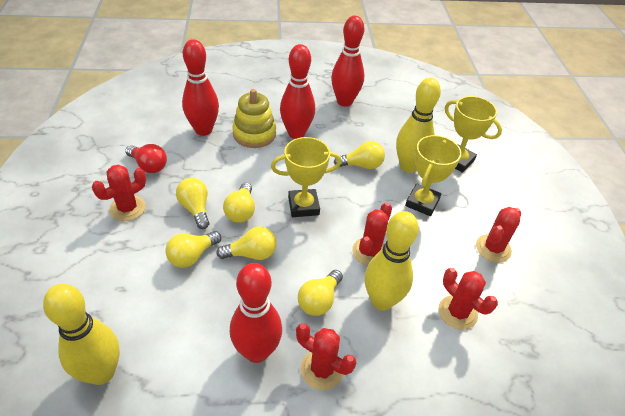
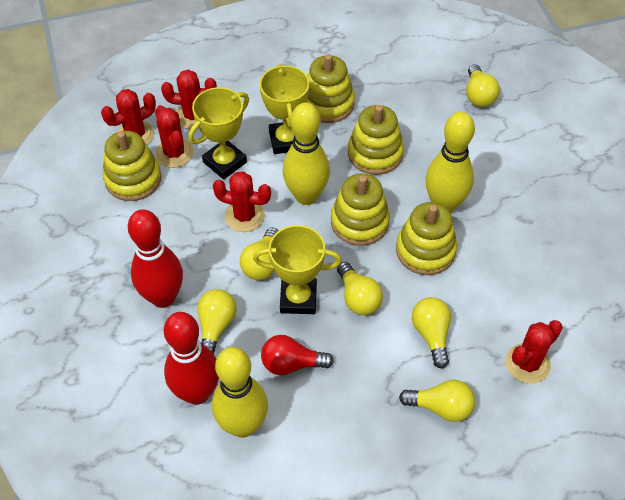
red bowling pin: 4 -> 2
yellow stacking toy: 1 -> 5

